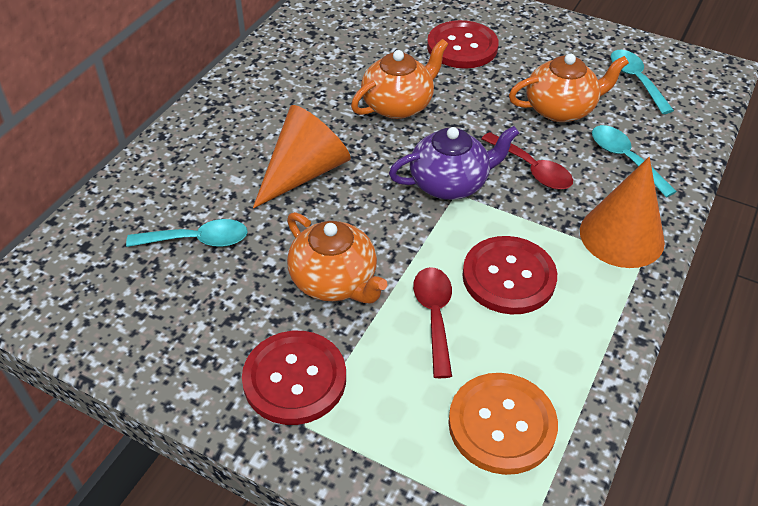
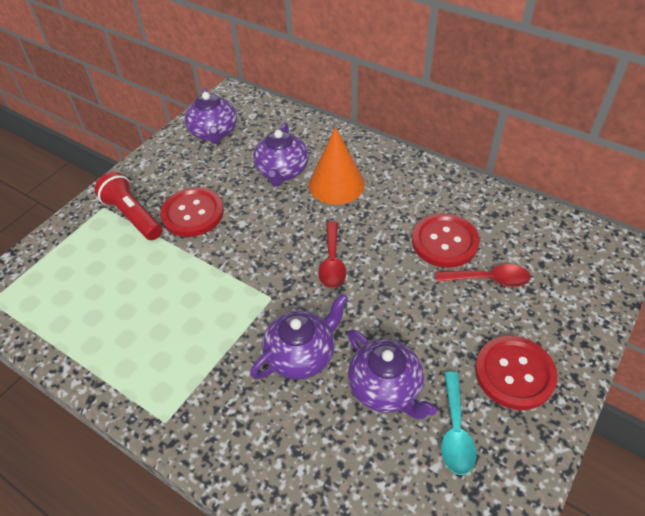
orange button: 1 -> 0
orange cone: 2 -> 1
orange teapot: 3 -> 0
purple teapot: 1 -> 4
red flashlight: 0 -> 1
turquoise spoon: 3 -> 1

